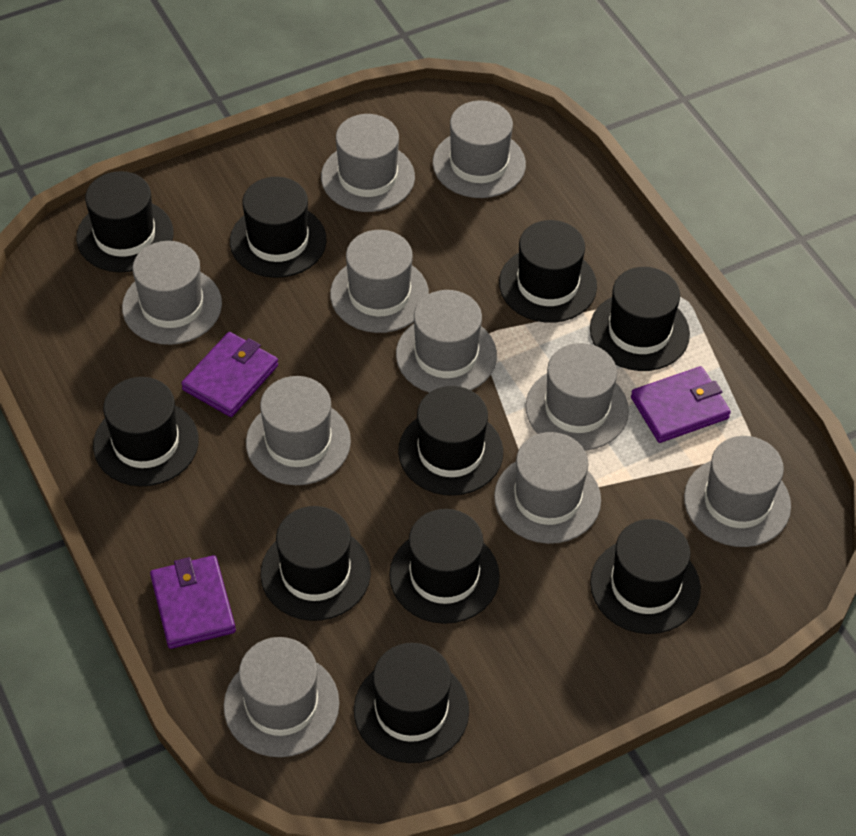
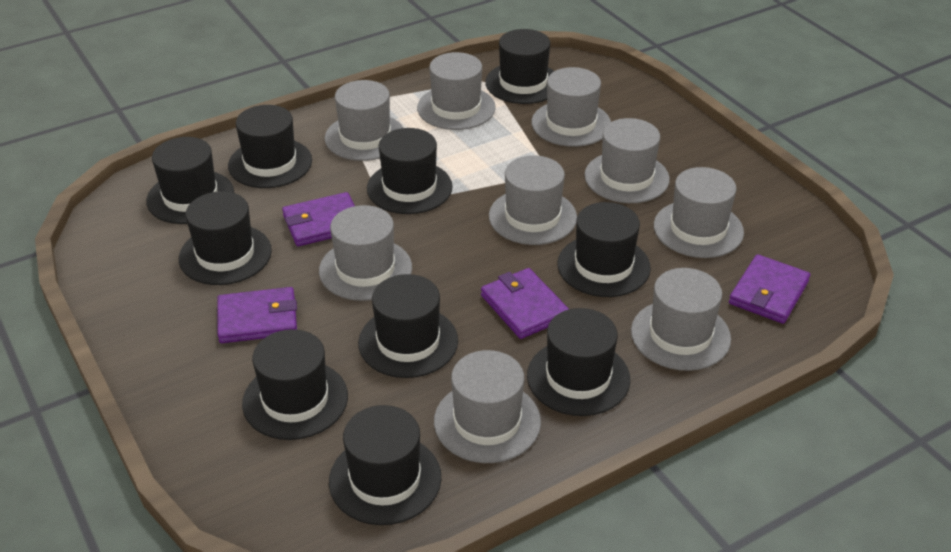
grey hat: 10 -> 9
purple wallet: 3 -> 4

